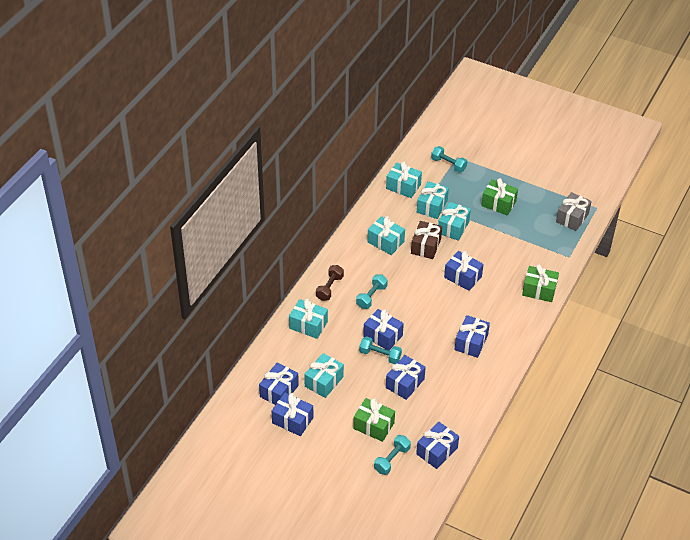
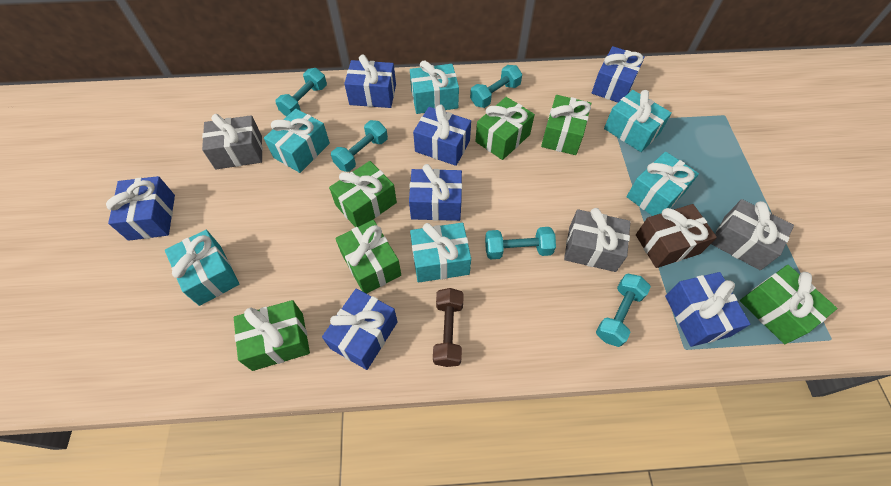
green gift: 3 -> 6
grey gift: 1 -> 3
turquoise dumbbell: 4 -> 5

